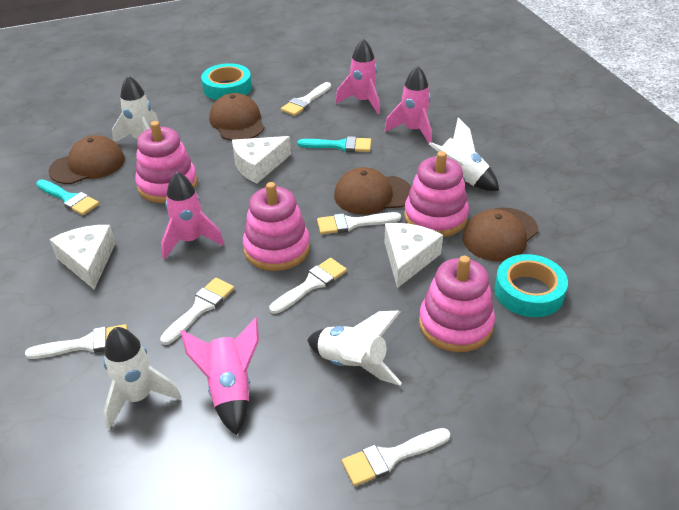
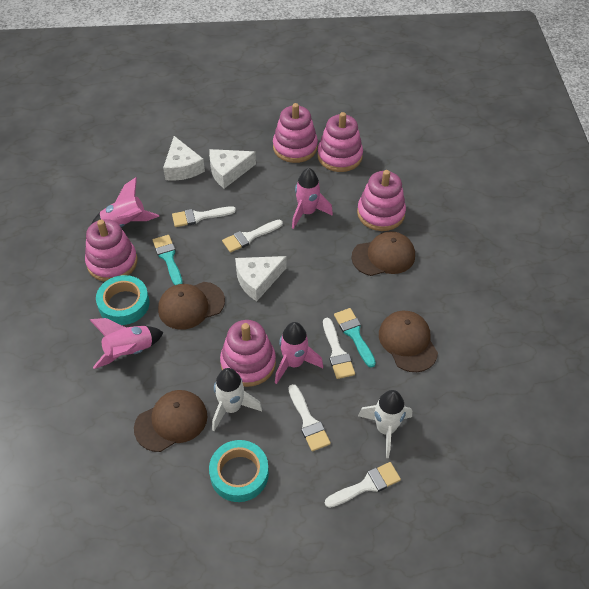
pink stacking toy: 4 -> 5
white brush: 6 -> 5
white rocket: 4 -> 2

